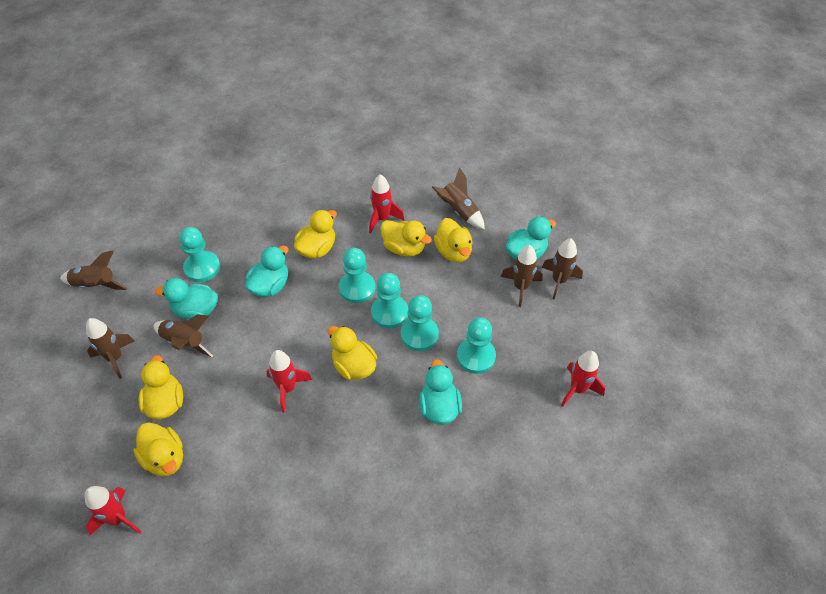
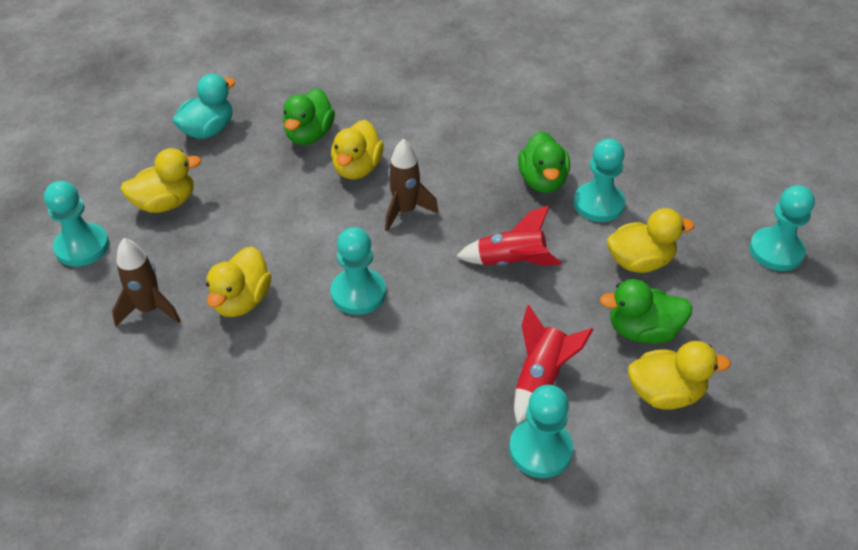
brown rocket: 6 -> 2
green duck: 0 -> 3
red rocket: 4 -> 2
turquoise duck: 4 -> 1
yellow duck: 6 -> 5

